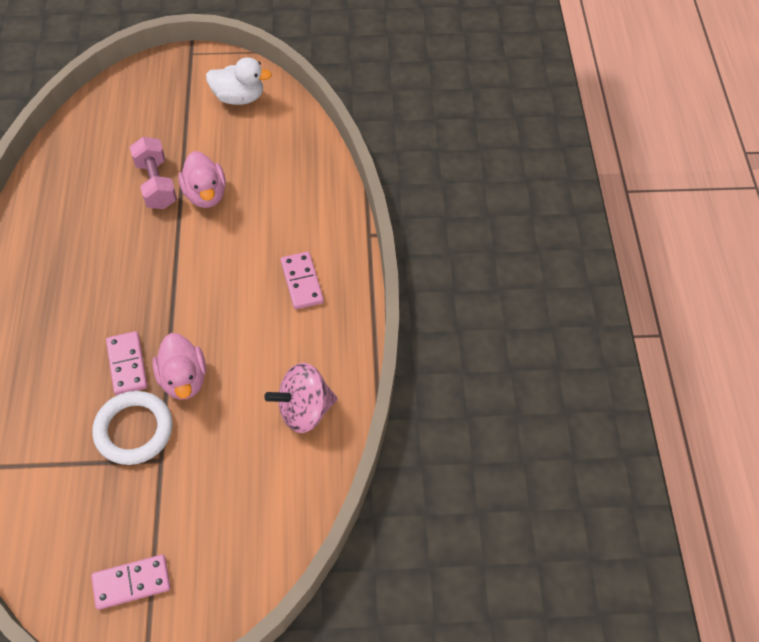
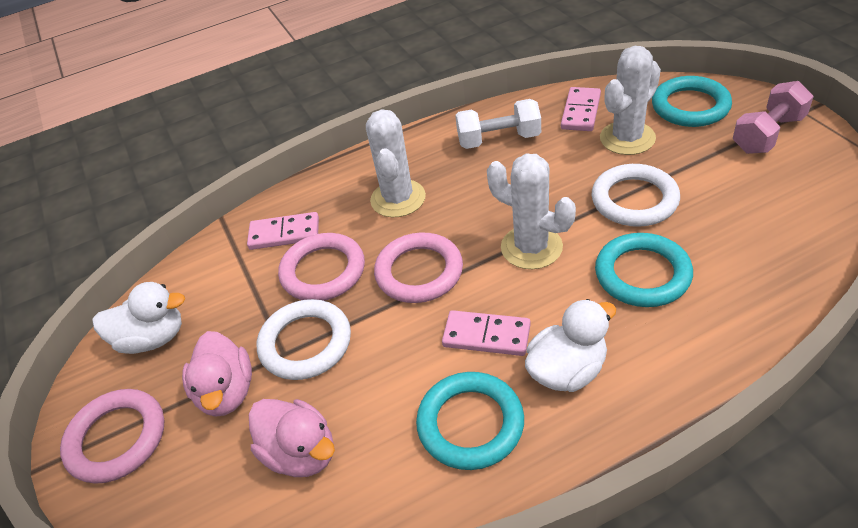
pink ring: 0 -> 3
pink spinning top: 1 -> 0
turquoise ring: 0 -> 3
white cactus: 0 -> 3
white duck: 1 -> 2
white dumbbell: 0 -> 1
white ring: 1 -> 2

